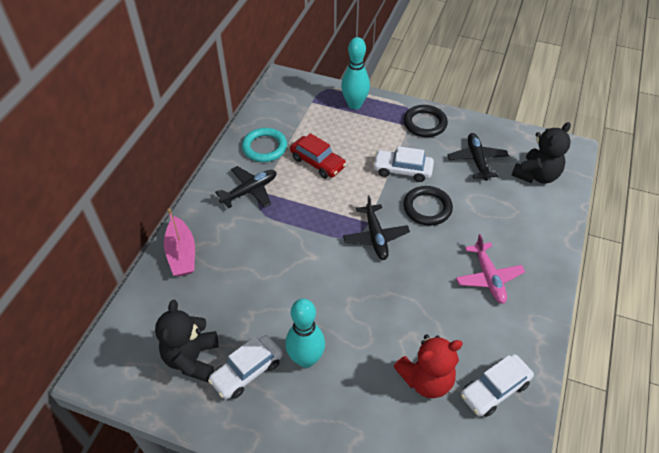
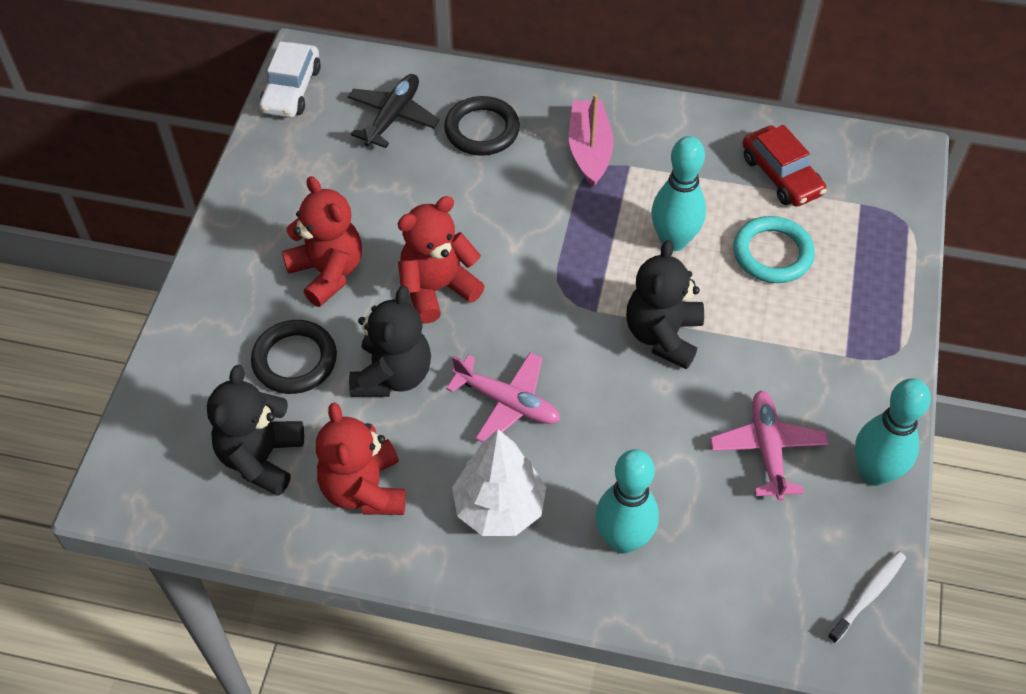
black plane: 3 -> 1
black teddy bear: 2 -> 3
pink plane: 1 -> 2
red teddy bear: 1 -> 3
turquoise bowling pin: 2 -> 3
white car: 3 -> 1
white toothbrush: 0 -> 1
white tree: 0 -> 1

